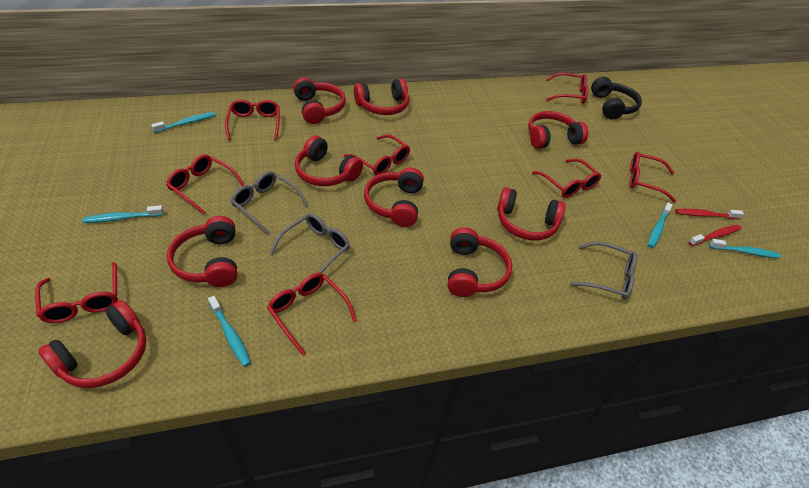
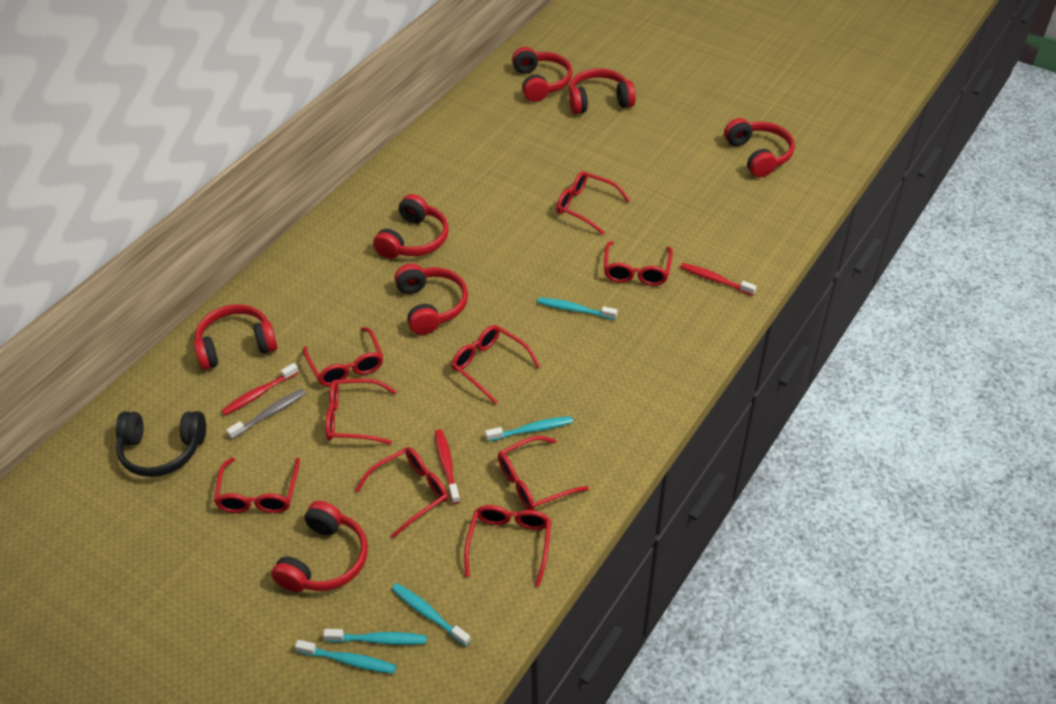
grey glasses: 3 -> 0
grey toothbrush: 0 -> 1
red glasses: 8 -> 9
red headphones: 9 -> 7
red toothbrush: 2 -> 3

